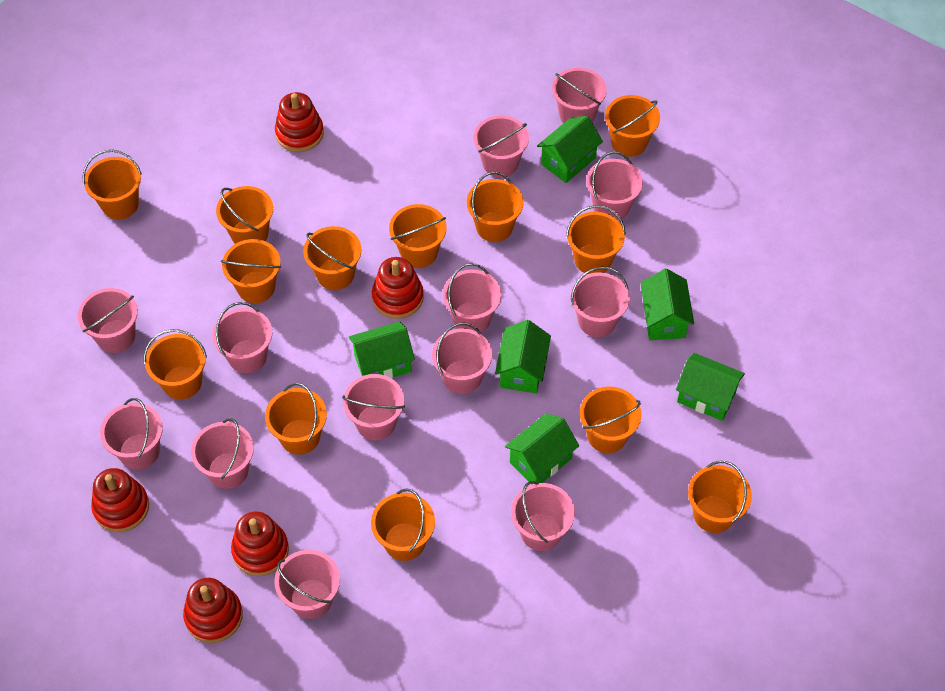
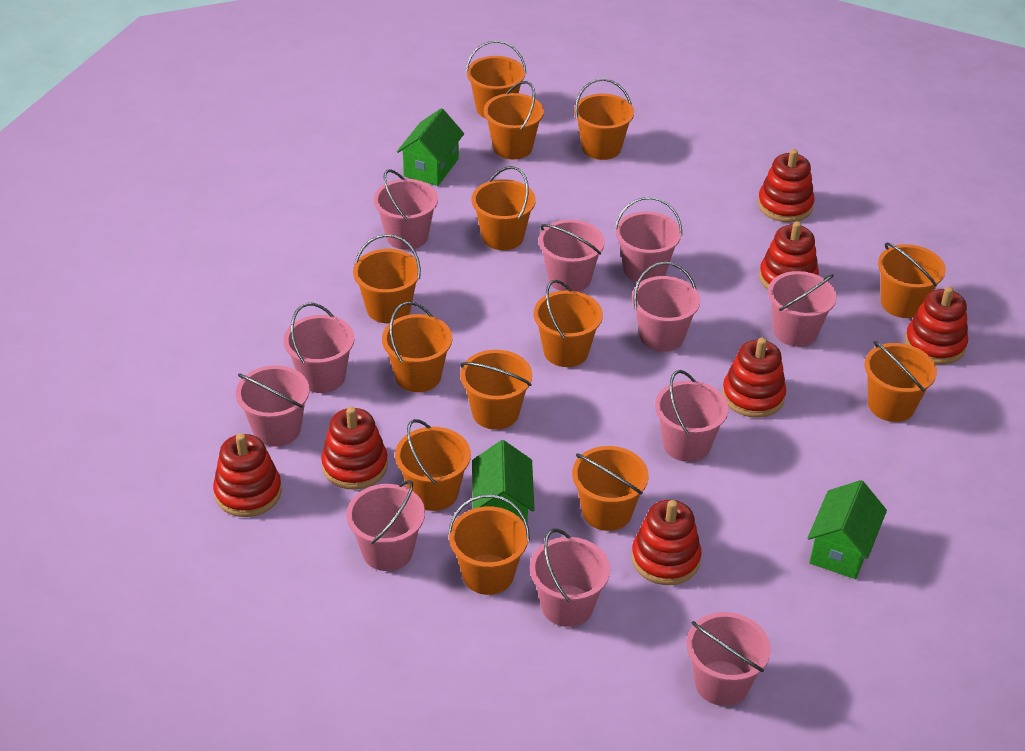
green house: 6 -> 3
pink bucket: 13 -> 11
red stacking toy: 5 -> 7

